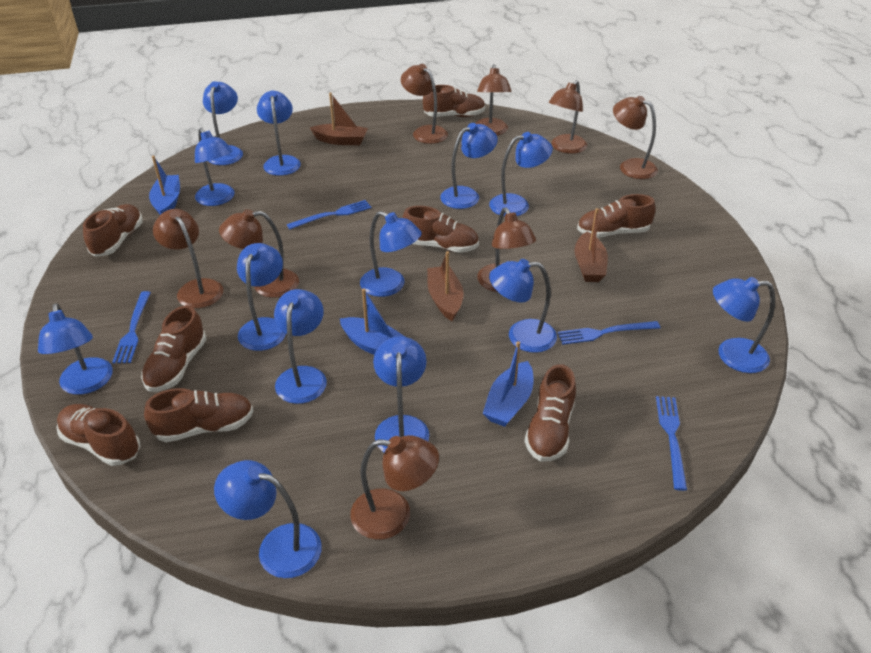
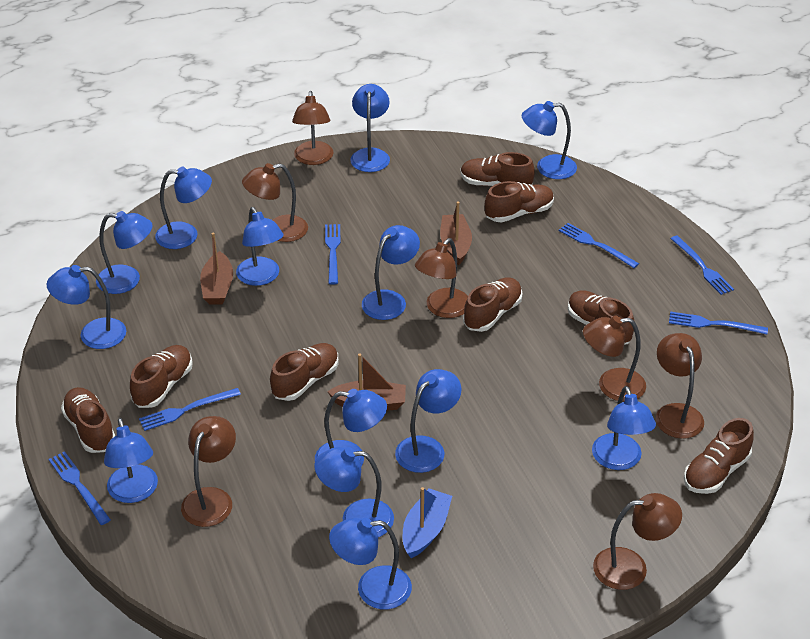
blue boat: 3 -> 1
blue fork: 4 -> 6
brown lamp: 8 -> 7

